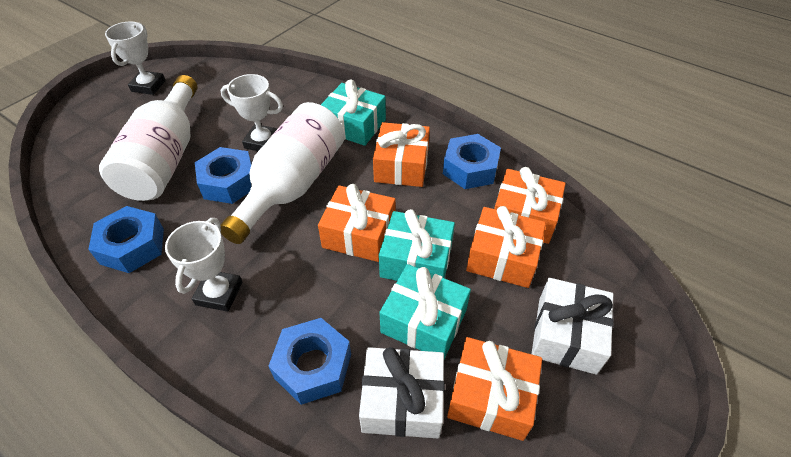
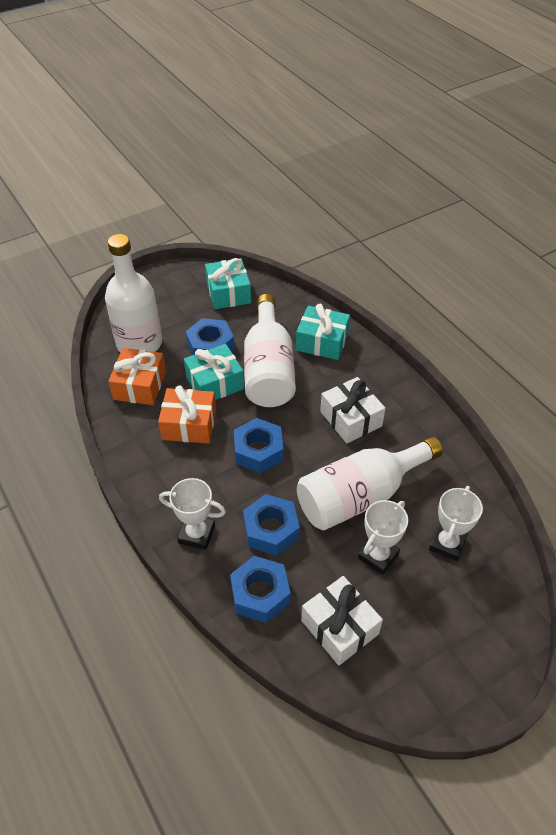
orange gift: 5 -> 2
white bottle: 2 -> 3

